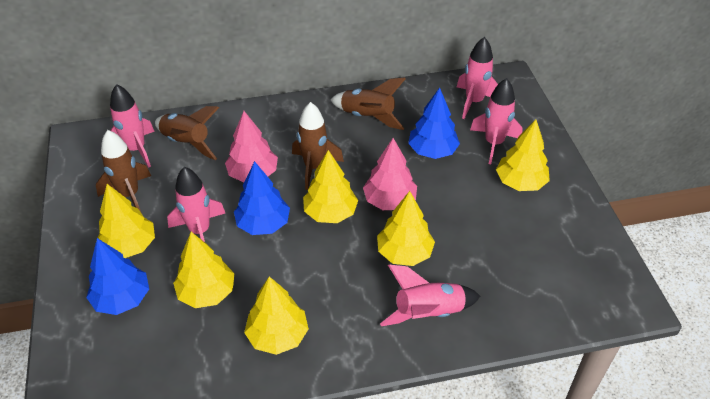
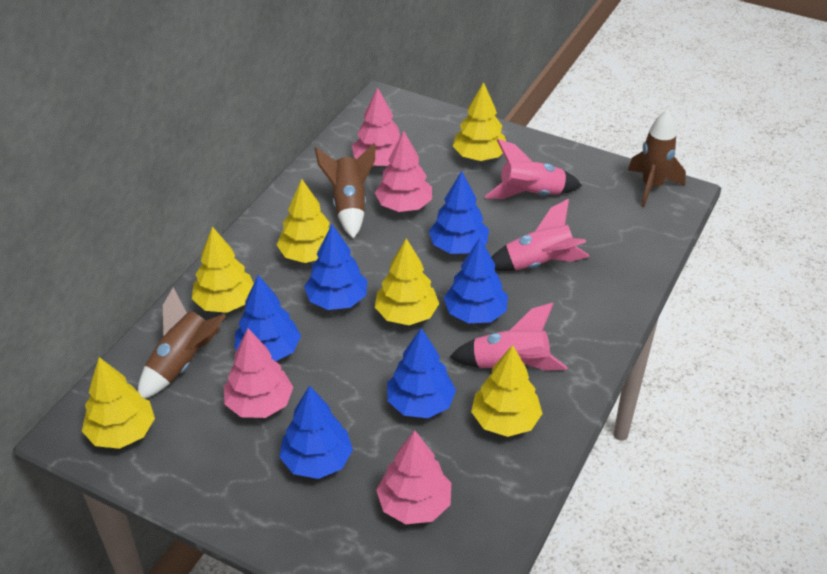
blue tree: 3 -> 6
brown rocket: 4 -> 3
pink rocket: 5 -> 3
pink tree: 2 -> 4

